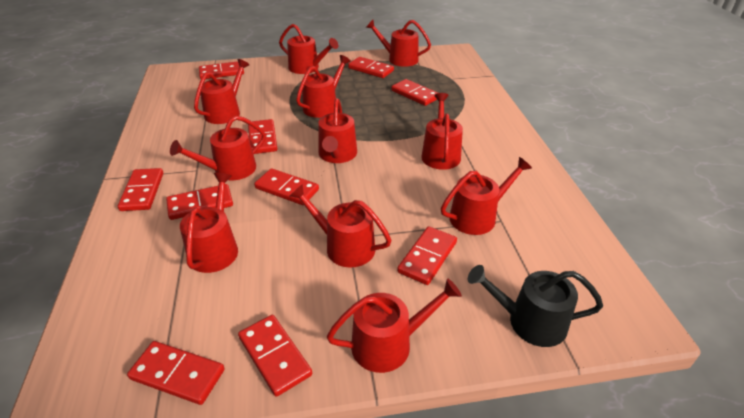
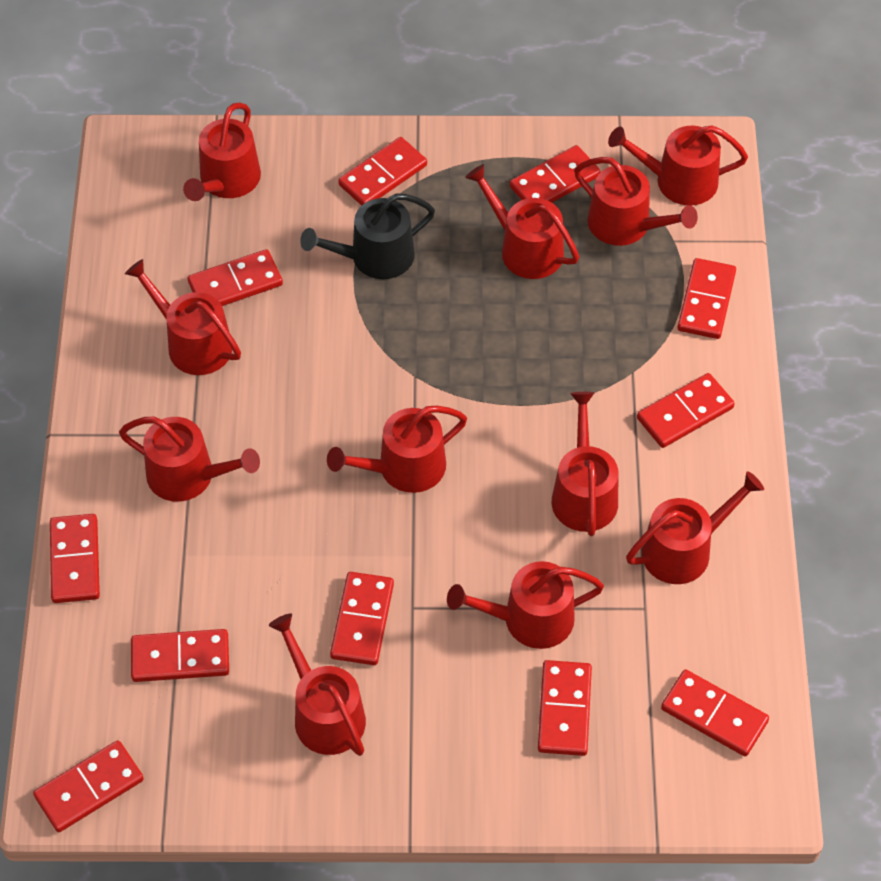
red domino: 10 -> 11

